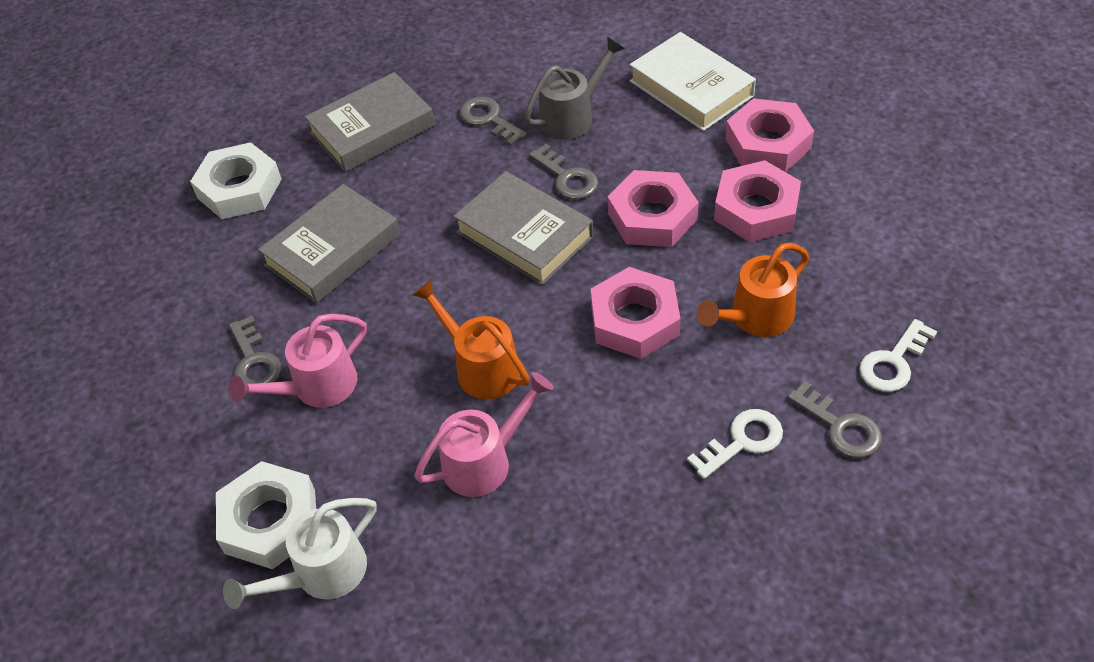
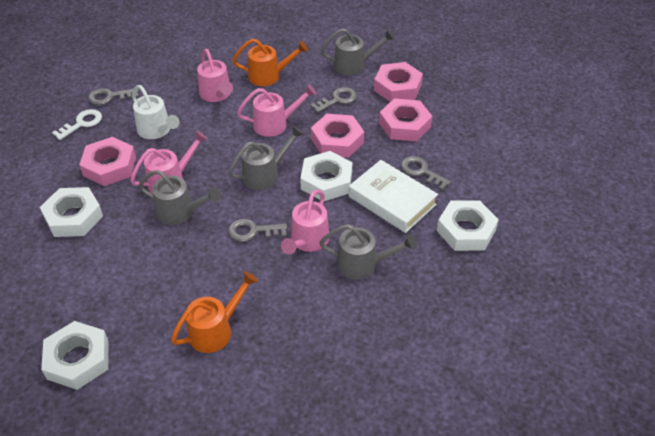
grey book: 3 -> 0
grey watering can: 1 -> 4
pink watering can: 2 -> 4
white key: 2 -> 1
white nut: 2 -> 4

